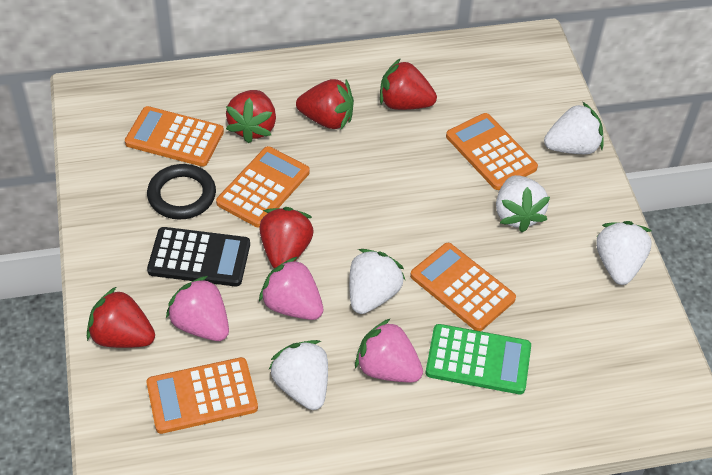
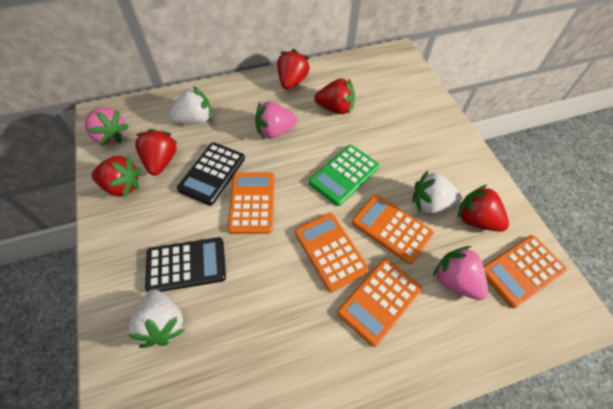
black calculator: 1 -> 2
black ring: 1 -> 0
white strawberry: 5 -> 3

